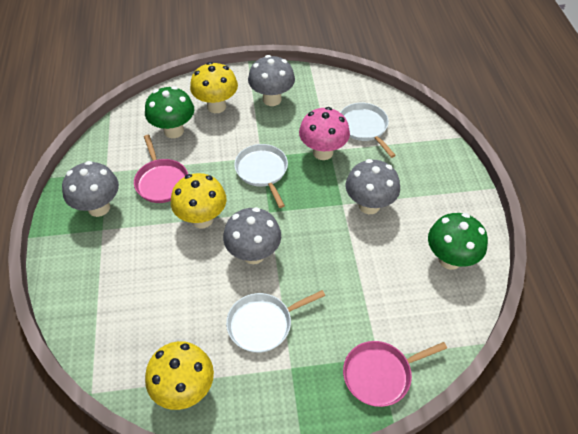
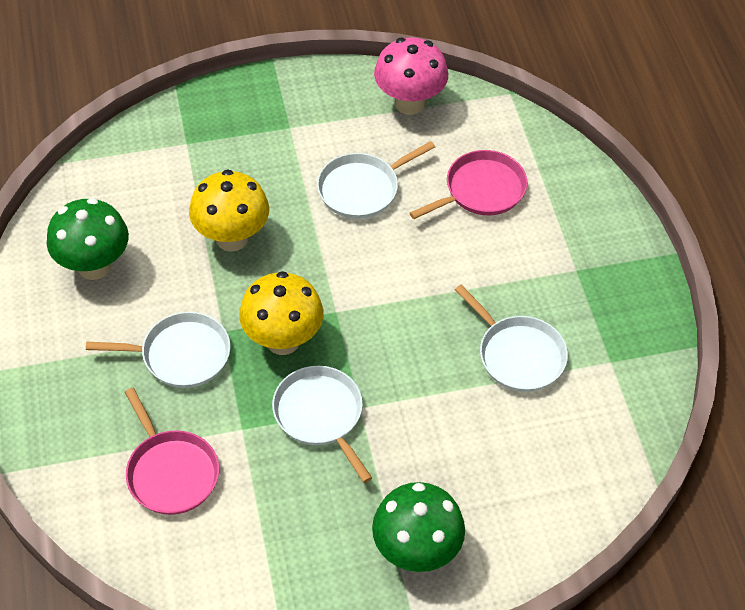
grey mushroom: 4 -> 0
white pan: 3 -> 4
yellow mushroom: 3 -> 2

